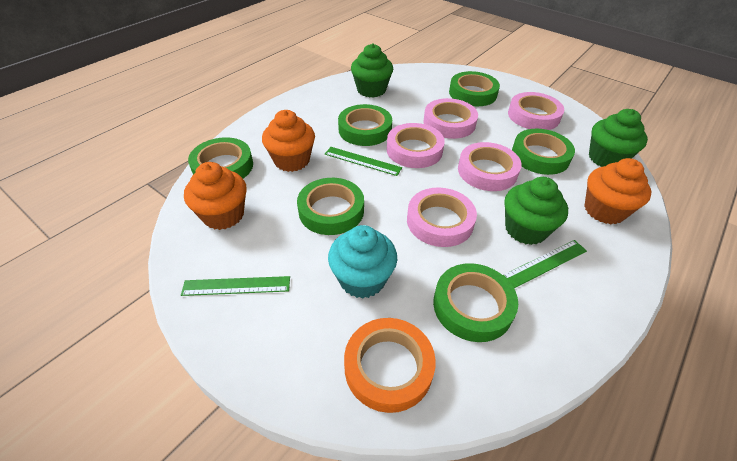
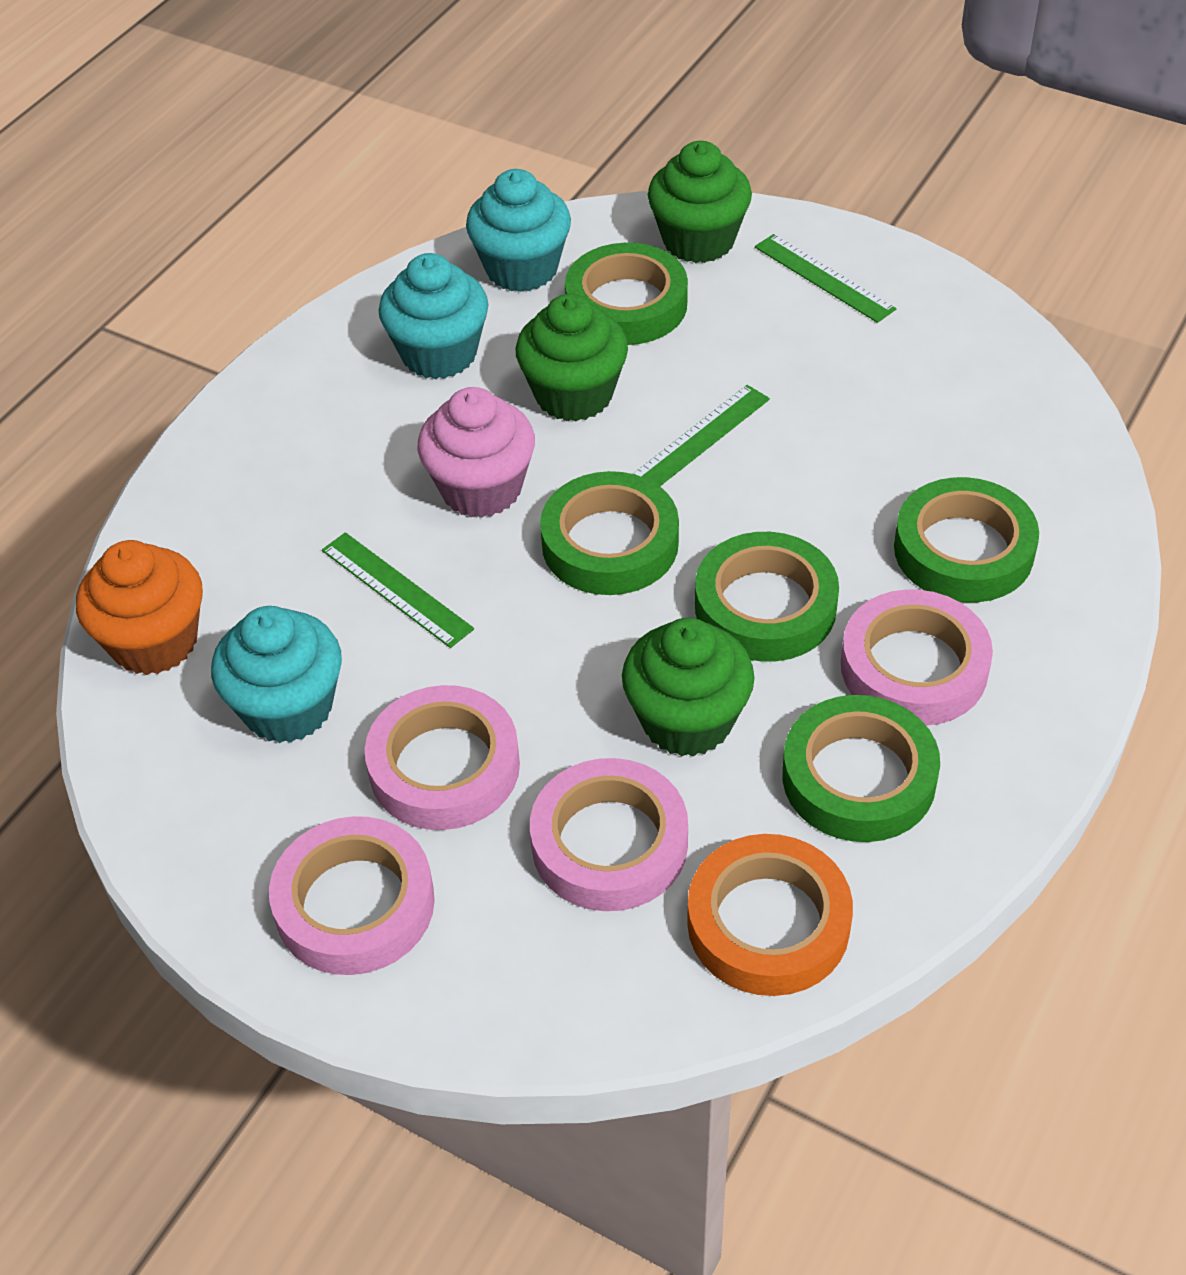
green tape: 6 -> 5
orange cupcake: 3 -> 1
pink cupcake: 0 -> 1
pink tape: 5 -> 4
turquoise cupcake: 1 -> 3

